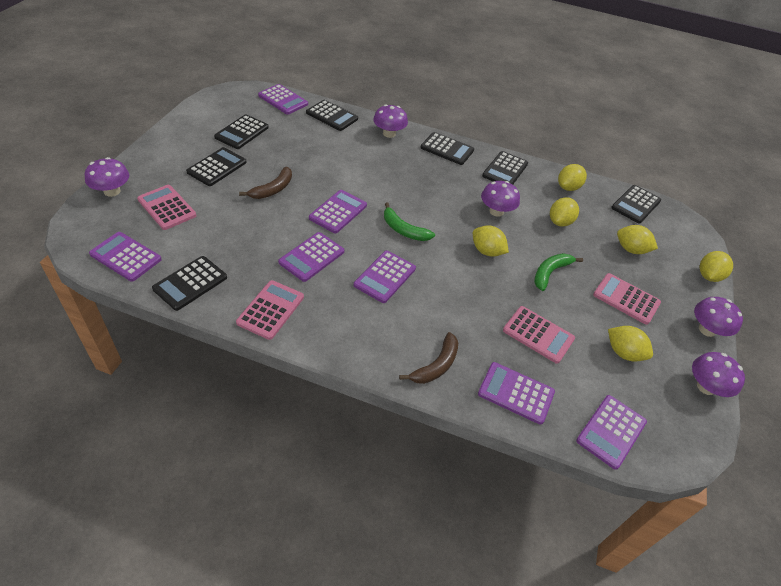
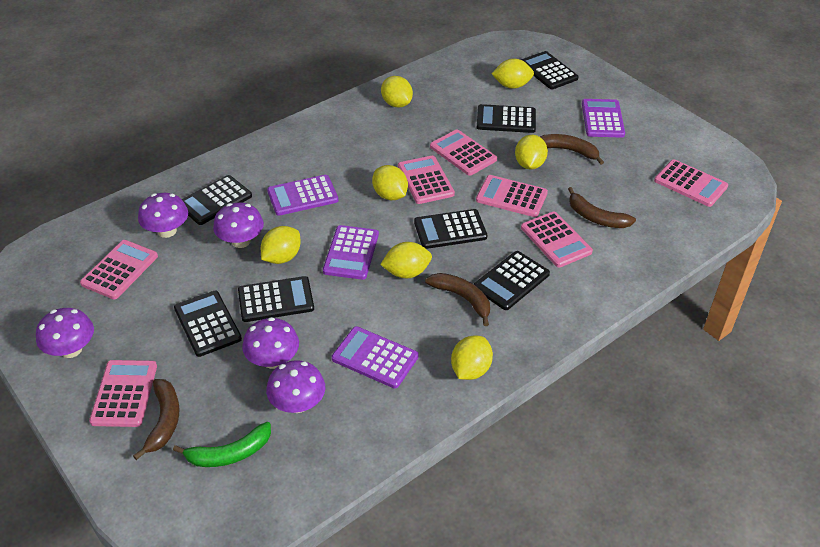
brown banana: 2 -> 4
green banana: 2 -> 1
pink calculator: 4 -> 7
purple calculator: 7 -> 4
yellow lemon: 6 -> 7

